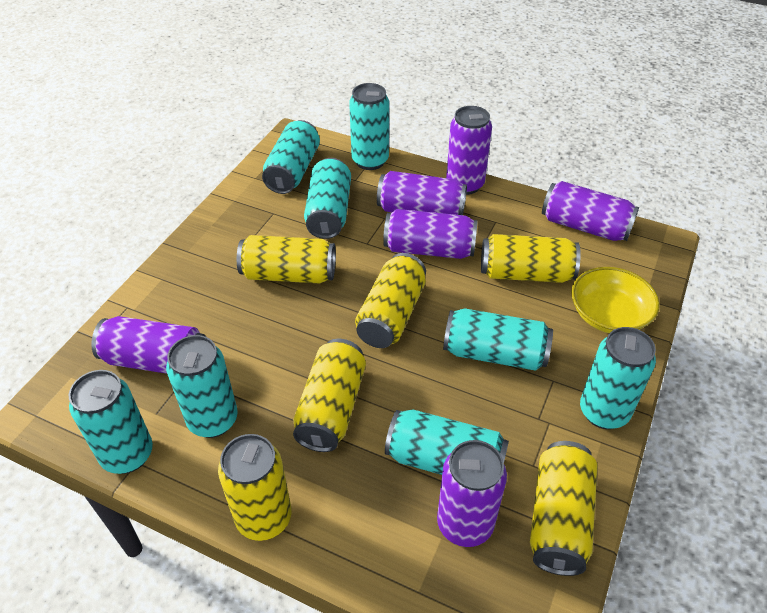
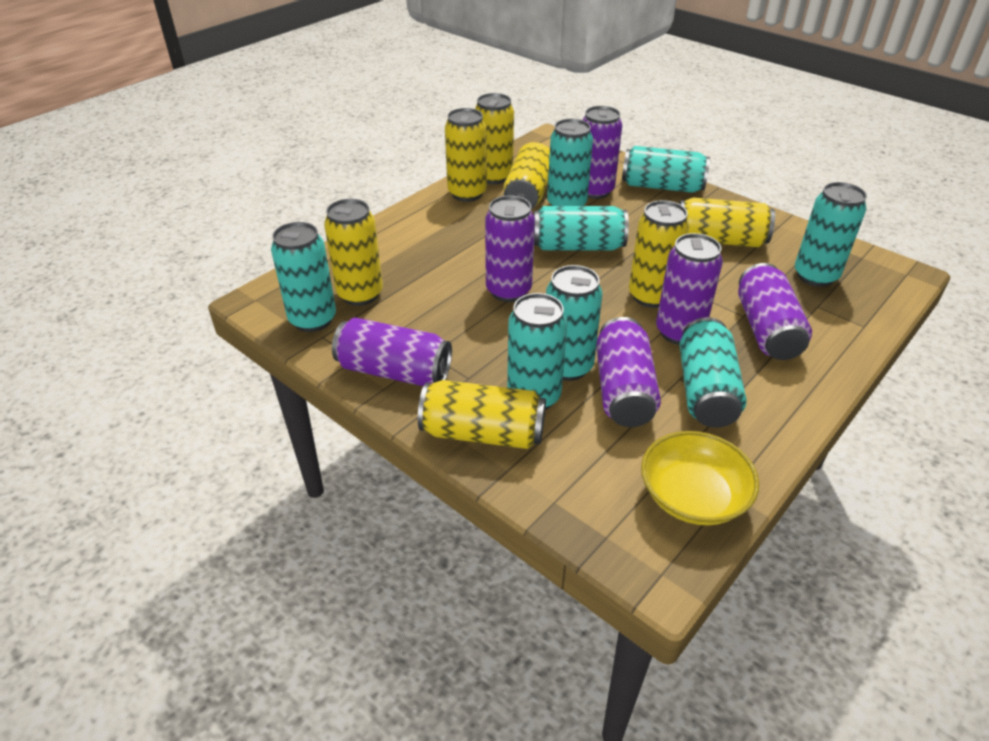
yellow can: 6 -> 7

